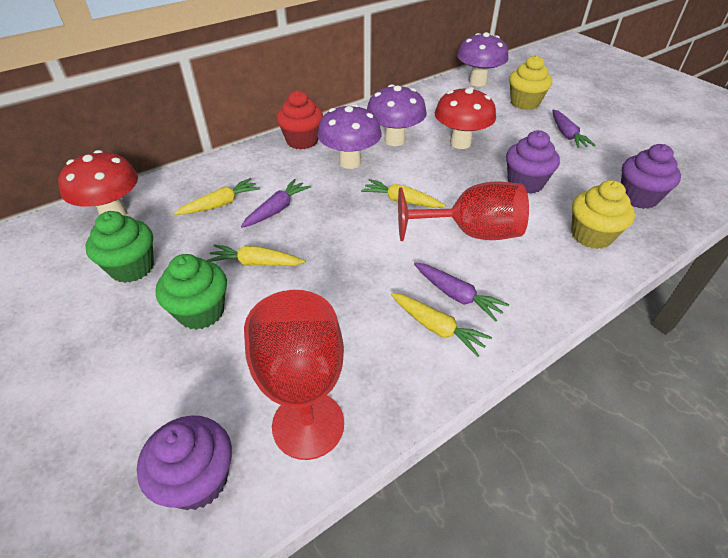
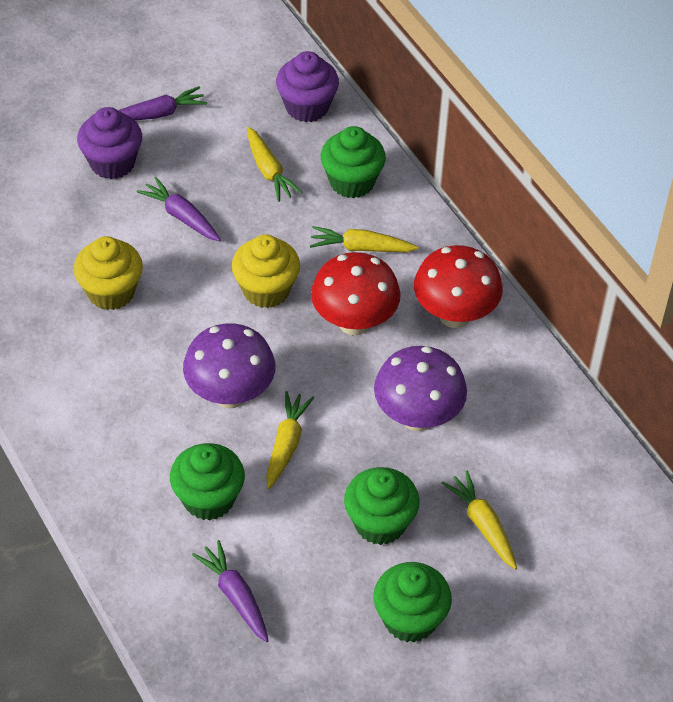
green cupcake: 2 -> 4
purple cupcake: 3 -> 2
purple mushroom: 3 -> 2
red cupcake: 1 -> 0
red goblet: 2 -> 0

